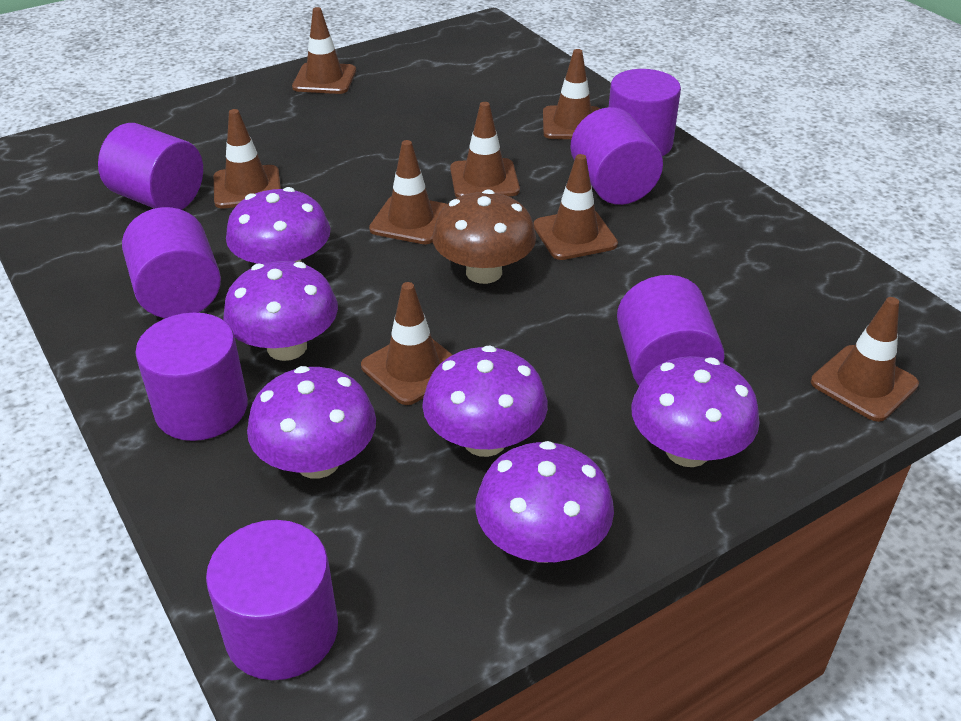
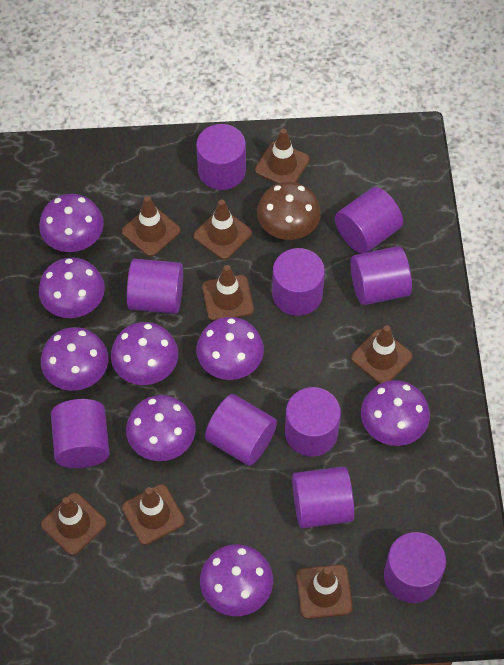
purple cylinder: 7 -> 10
purple mushroom: 6 -> 8

